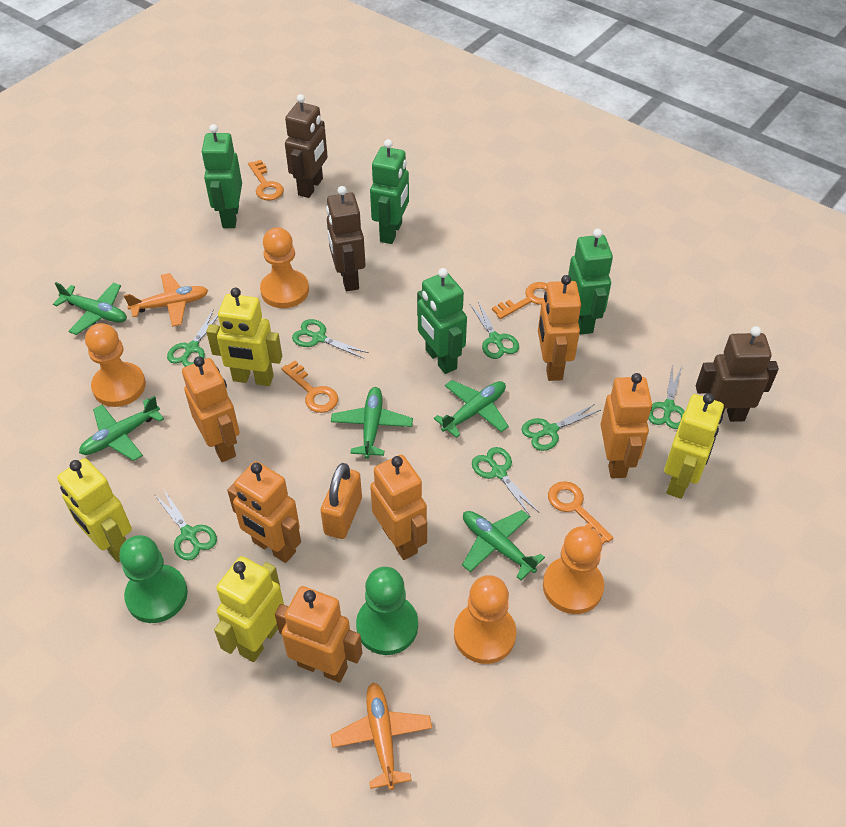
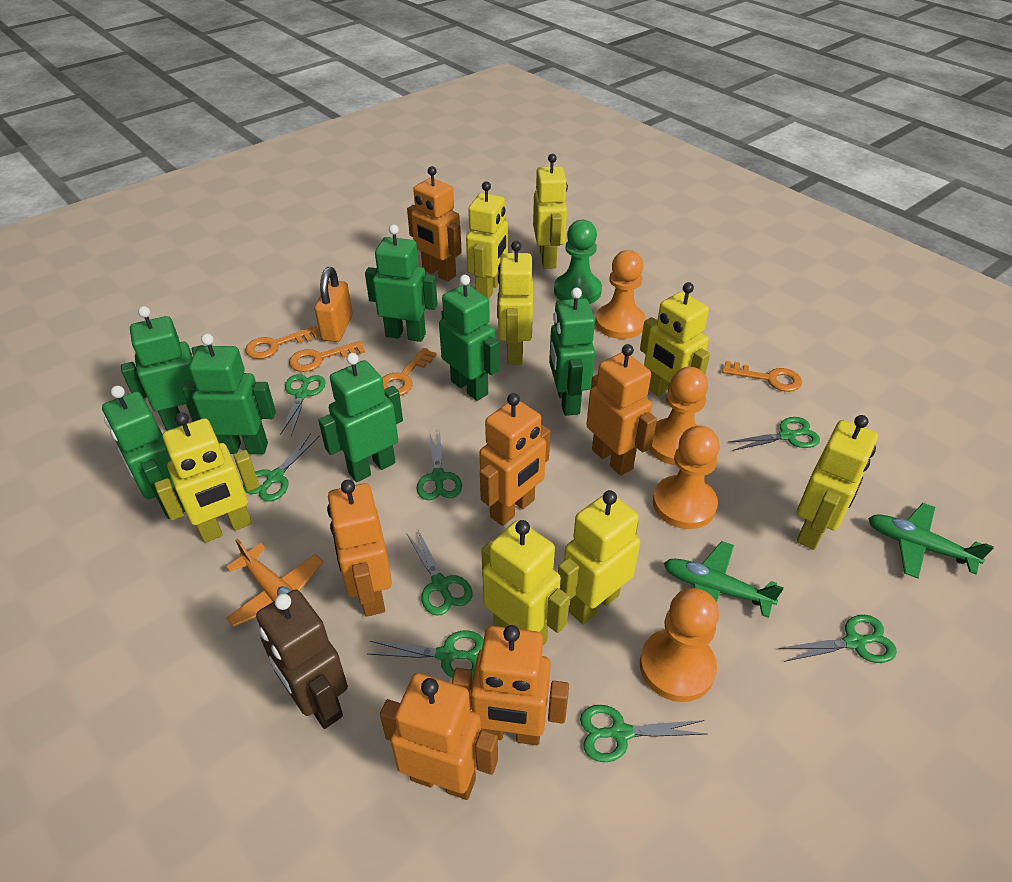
brown robot: 3 -> 1
green pawn: 2 -> 1
green plane: 5 -> 2
green robot: 4 -> 7
green scissors: 7 -> 8
orange plane: 2 -> 1
yellow robot: 4 -> 8

